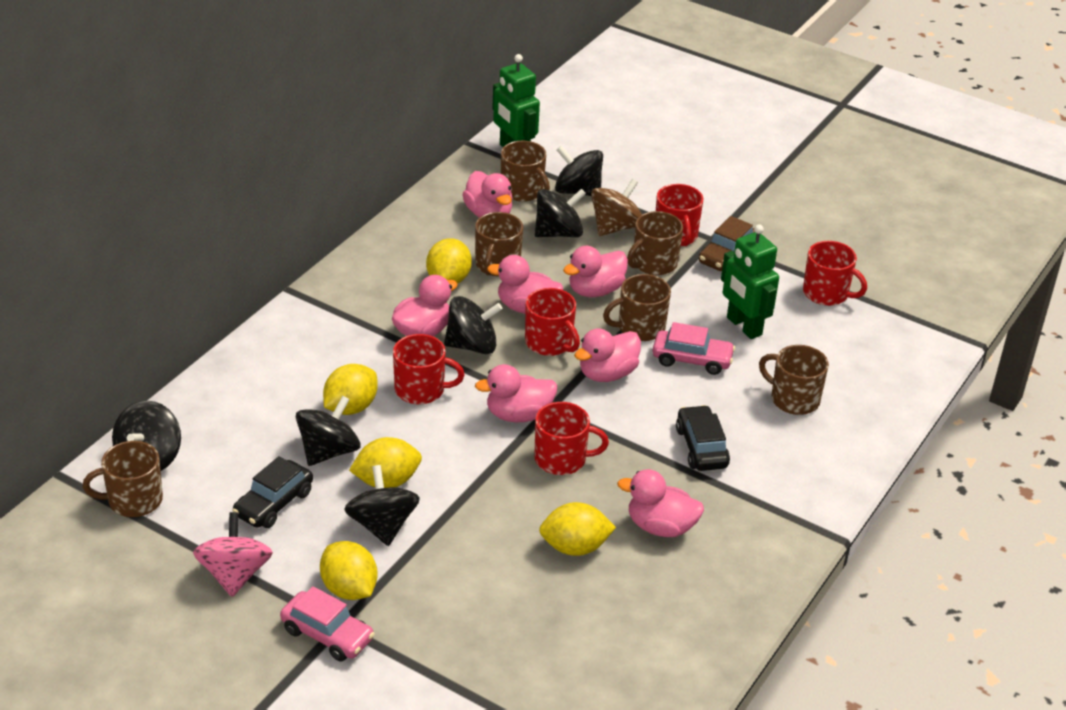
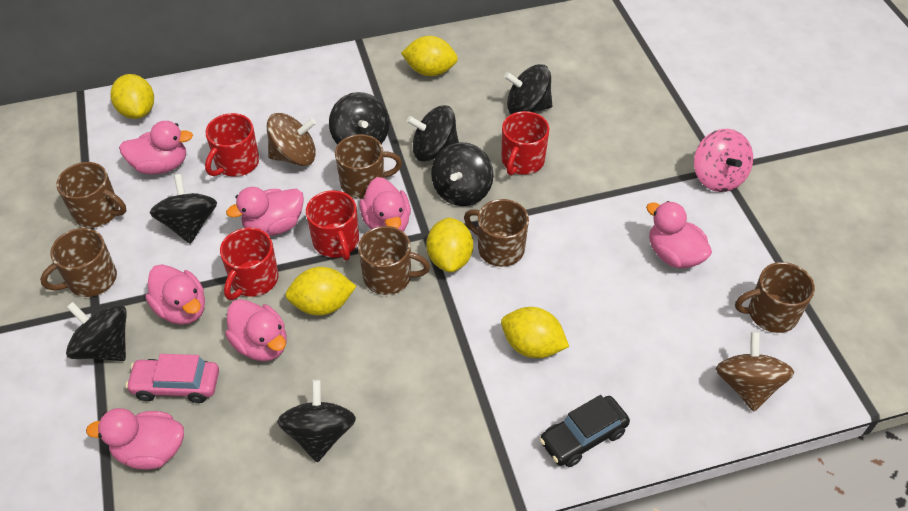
black car: 2 -> 1
black spinning top: 6 -> 7
brown car: 1 -> 0
brown spinning top: 1 -> 2
green robot: 2 -> 0
pink car: 2 -> 1
red mug: 5 -> 4

